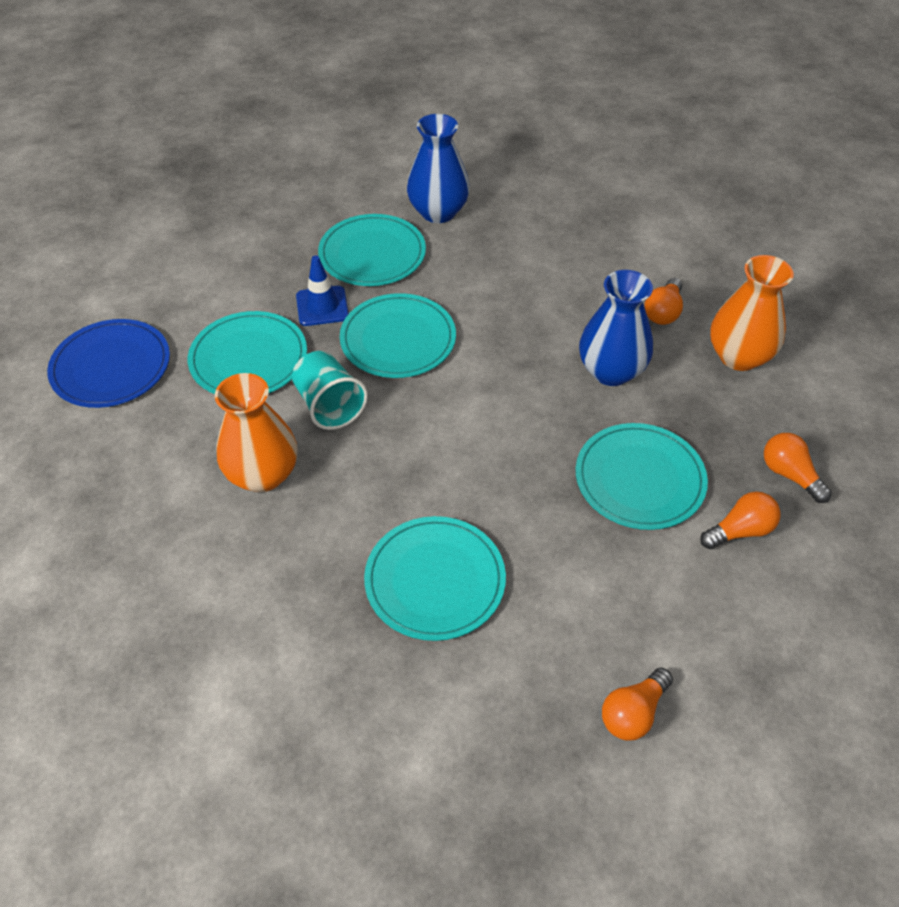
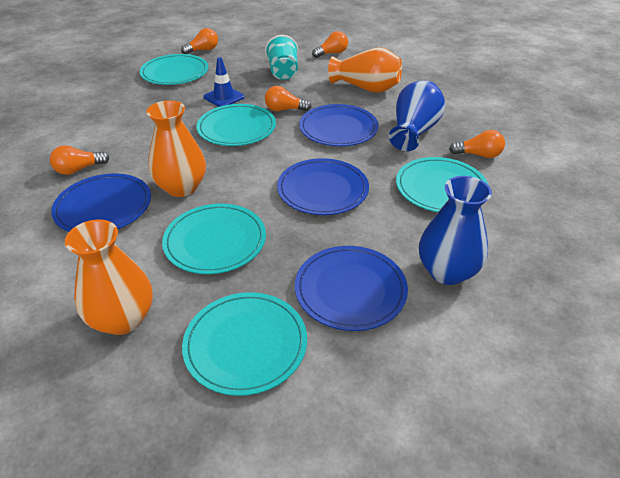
blue plate: 1 -> 4
orange light bulb: 4 -> 5
orange vase: 2 -> 3

